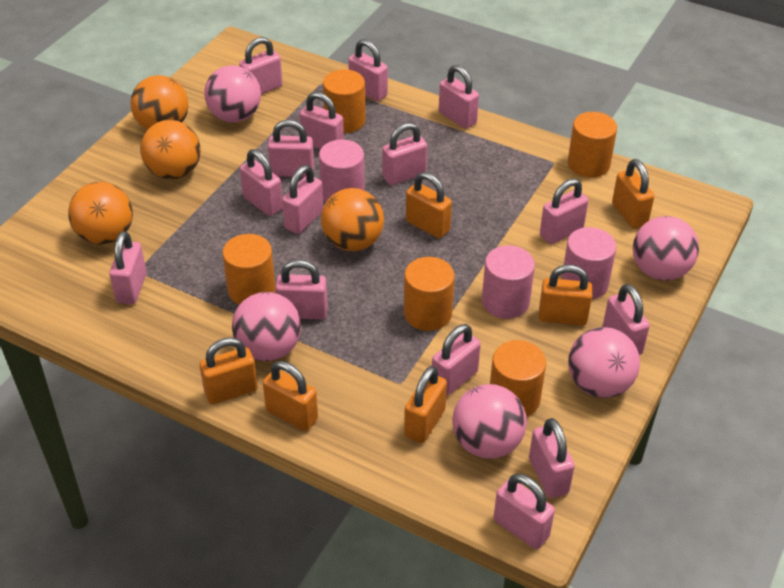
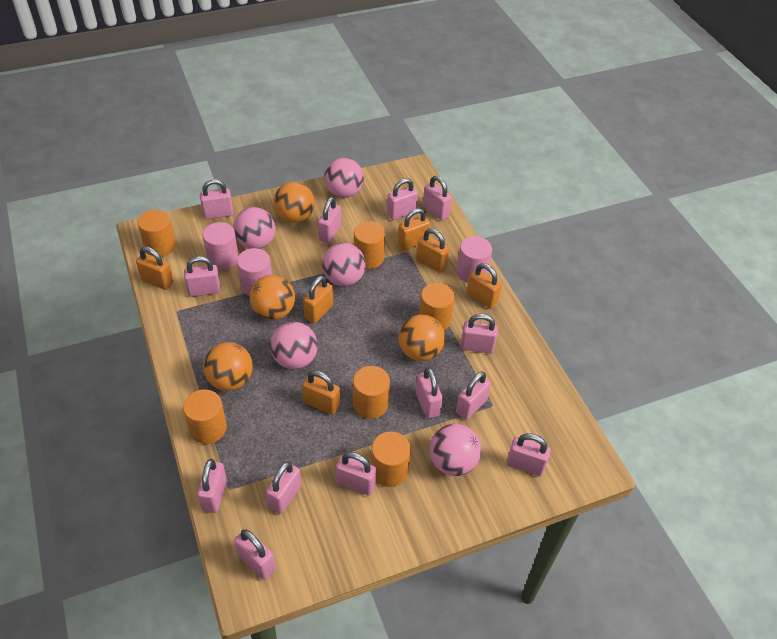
orange cylinder: 5 -> 6
pink padlock: 15 -> 13

